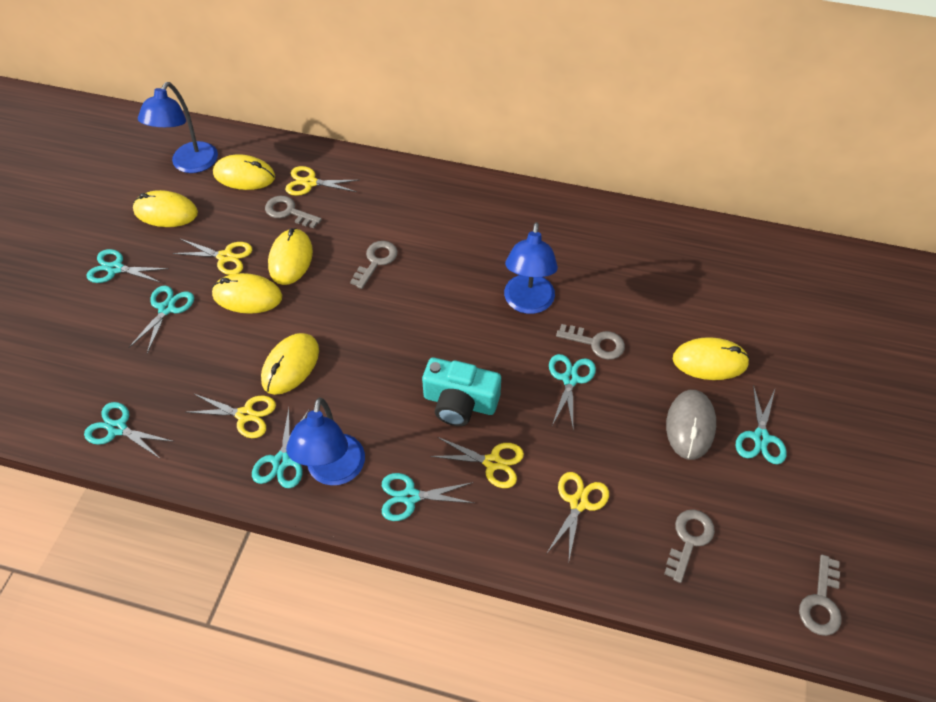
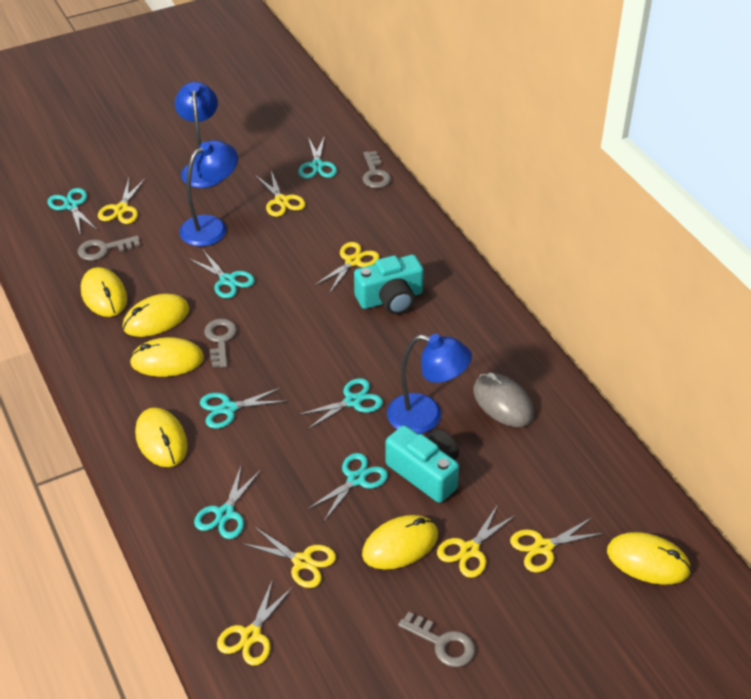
grey key: 5 -> 4
turquoise camera: 1 -> 2
yellow scissors: 5 -> 7

